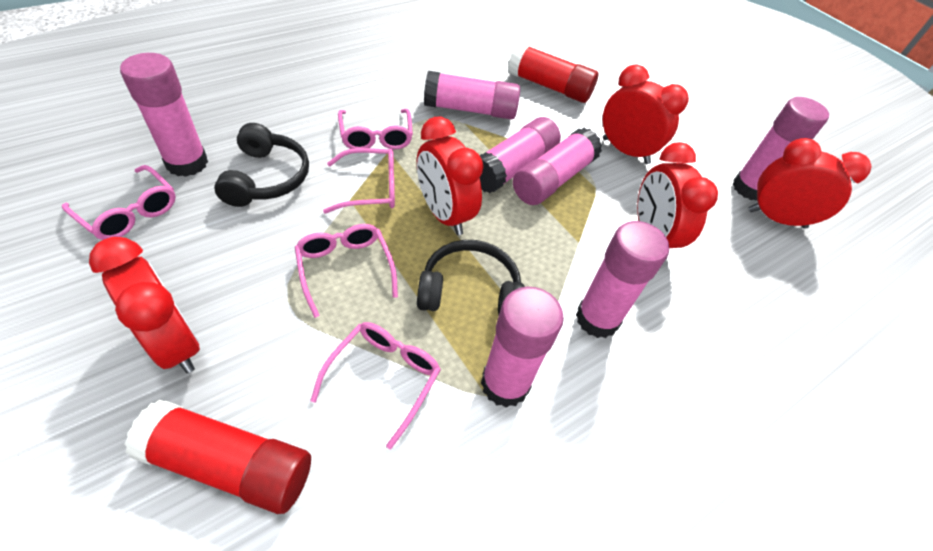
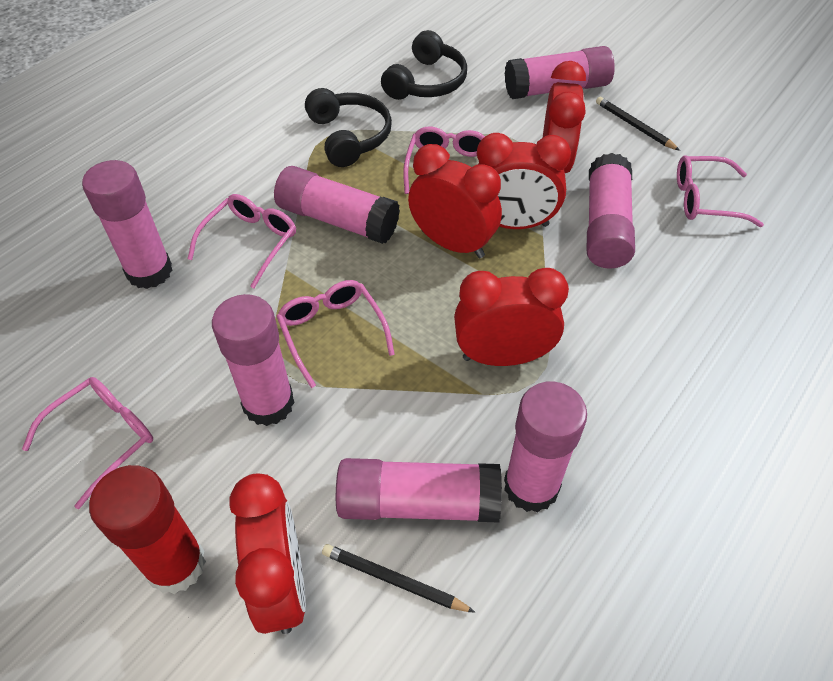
black pencil: 0 -> 2
red glue stick: 2 -> 1

